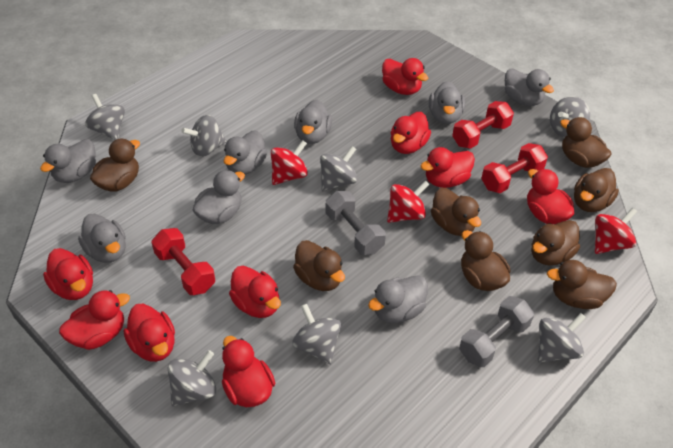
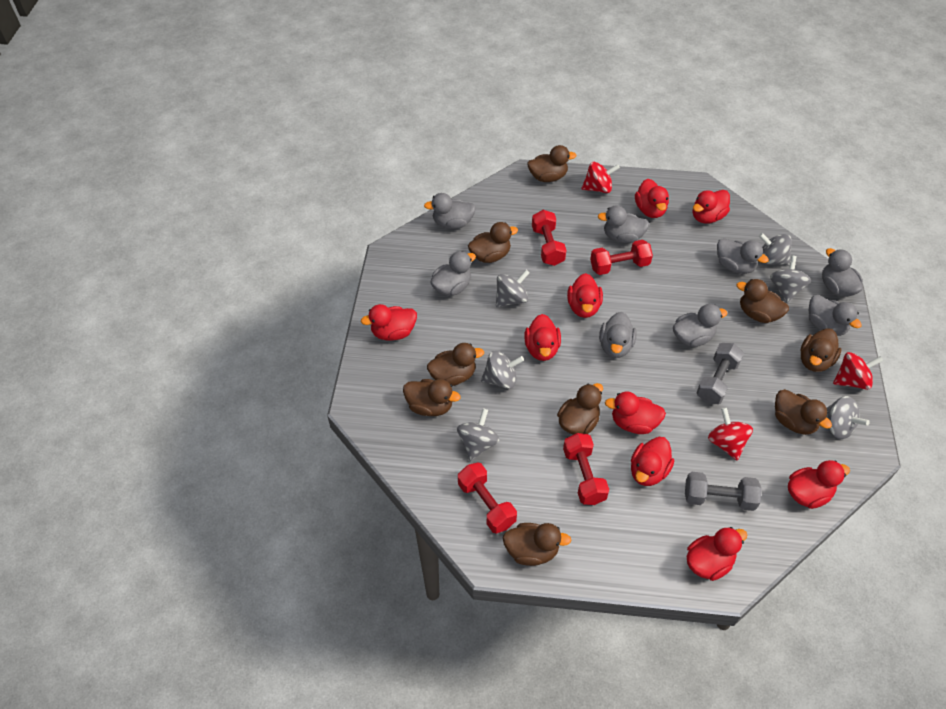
brown duck: 8 -> 9
grey spinning top: 7 -> 6
red dumbbell: 3 -> 4

